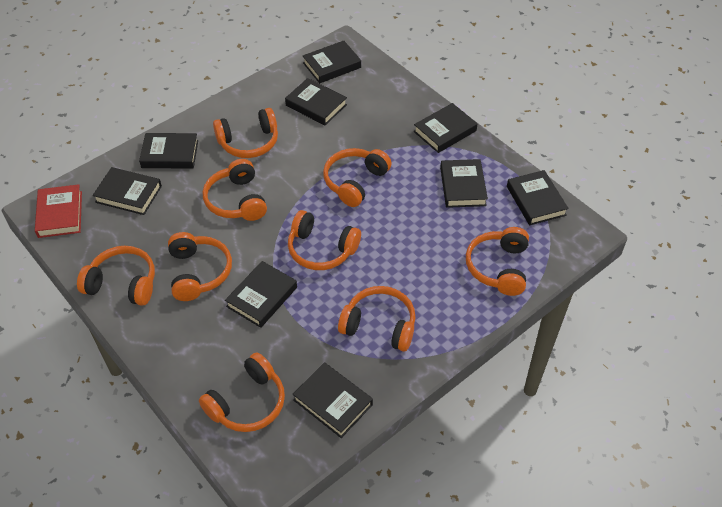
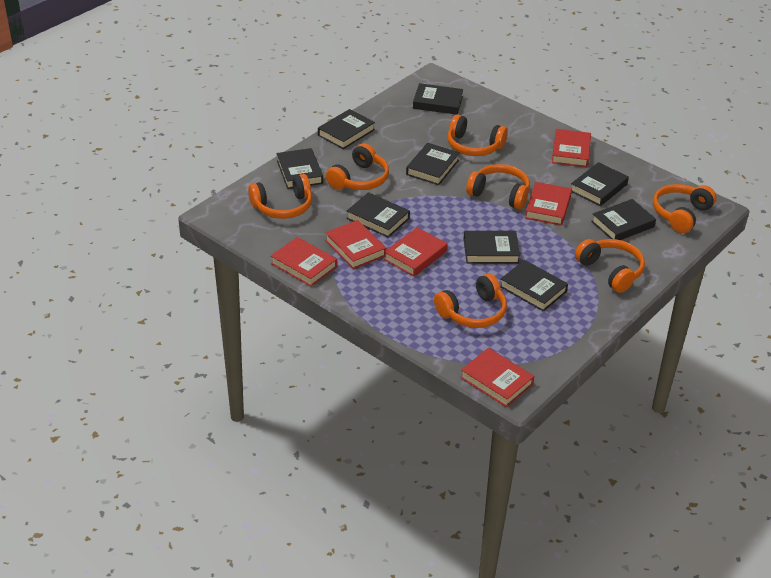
orange headphones: 9 -> 7
red book: 1 -> 6

